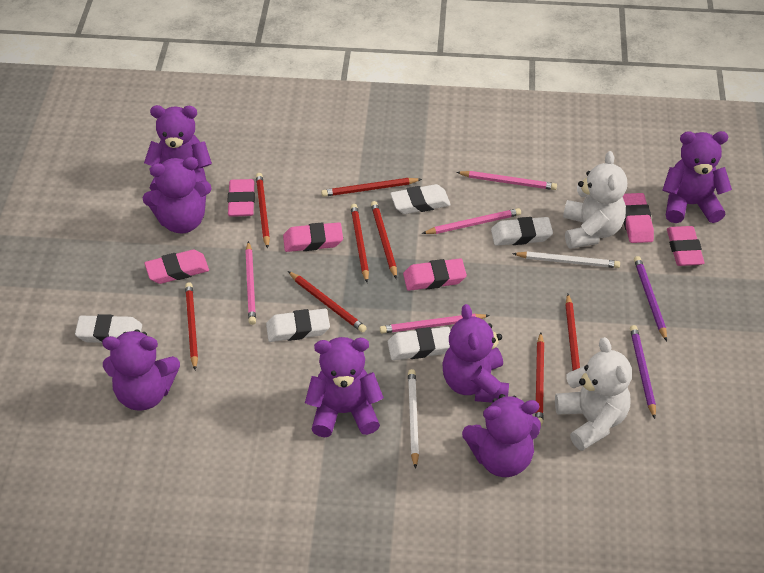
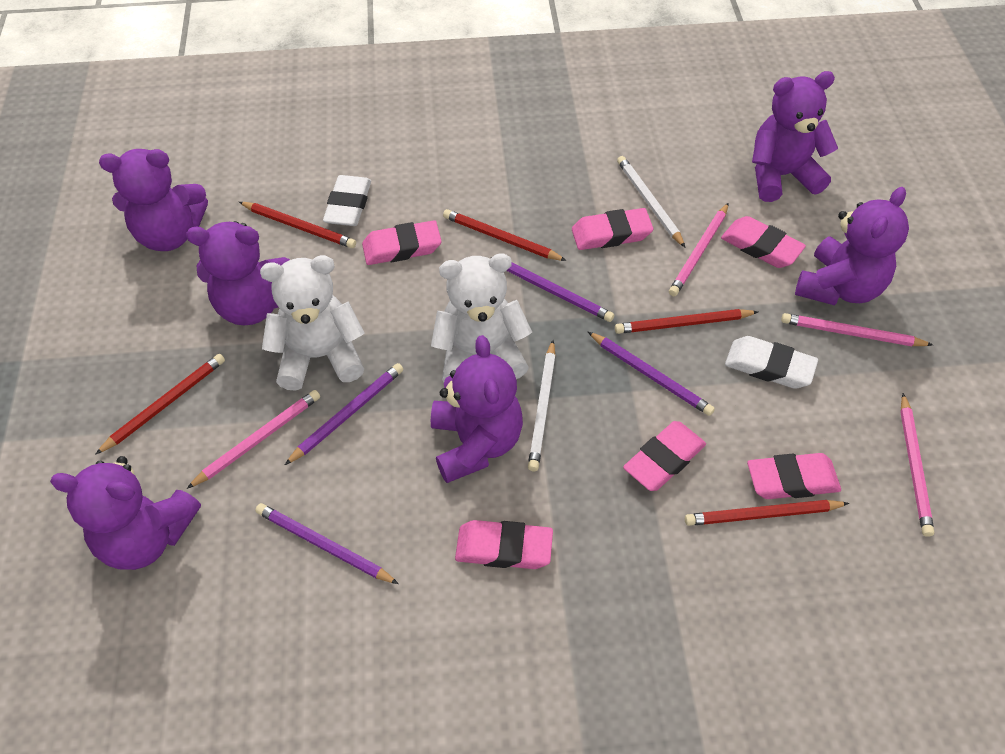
purple pencil: 2 -> 4
purple teddy bear: 7 -> 6
red pencil: 8 -> 5
white eraser: 5 -> 2

